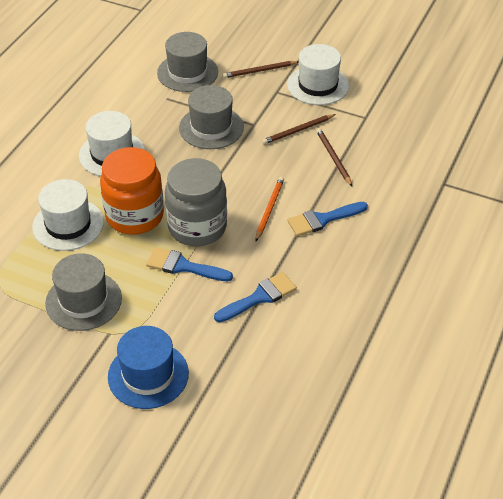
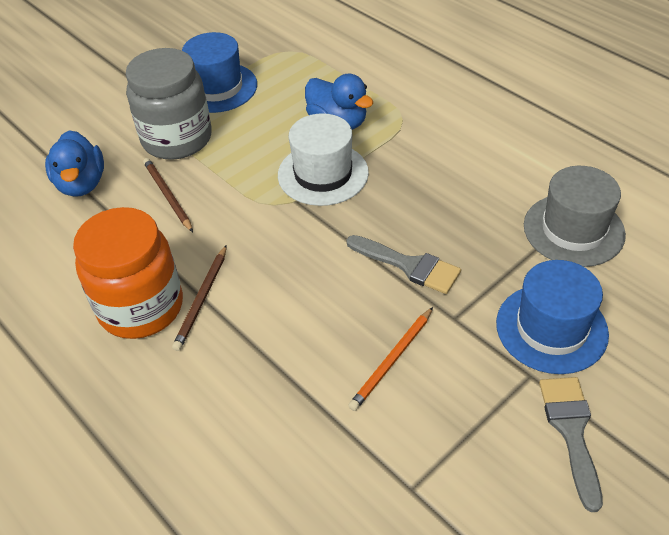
blue brush: 3 -> 0
blue duck: 0 -> 2
blue hat: 1 -> 2
brown pencil: 3 -> 2
grey brush: 0 -> 2
grey hat: 3 -> 1
white hat: 3 -> 1

